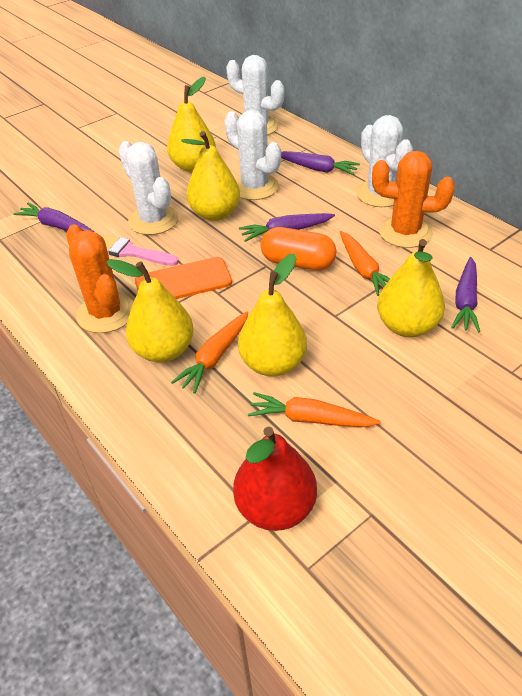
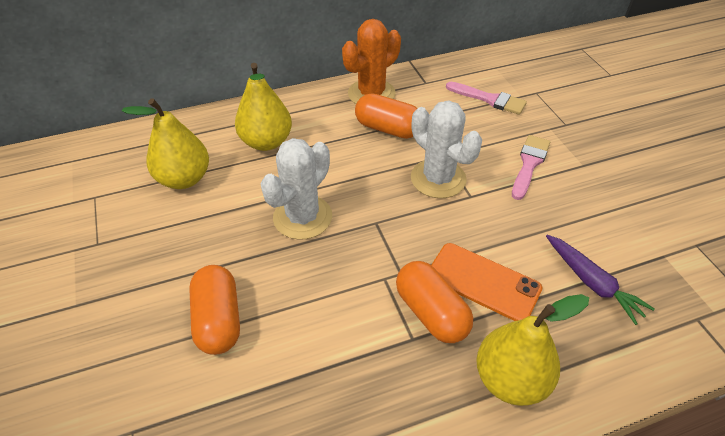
orange cactus: 2 -> 1
orange capsule: 1 -> 3
orange carrot: 3 -> 0
pink brush: 1 -> 2
purple carrot: 4 -> 1
red pear: 1 -> 0
white cactus: 4 -> 2
yellow pear: 5 -> 3

